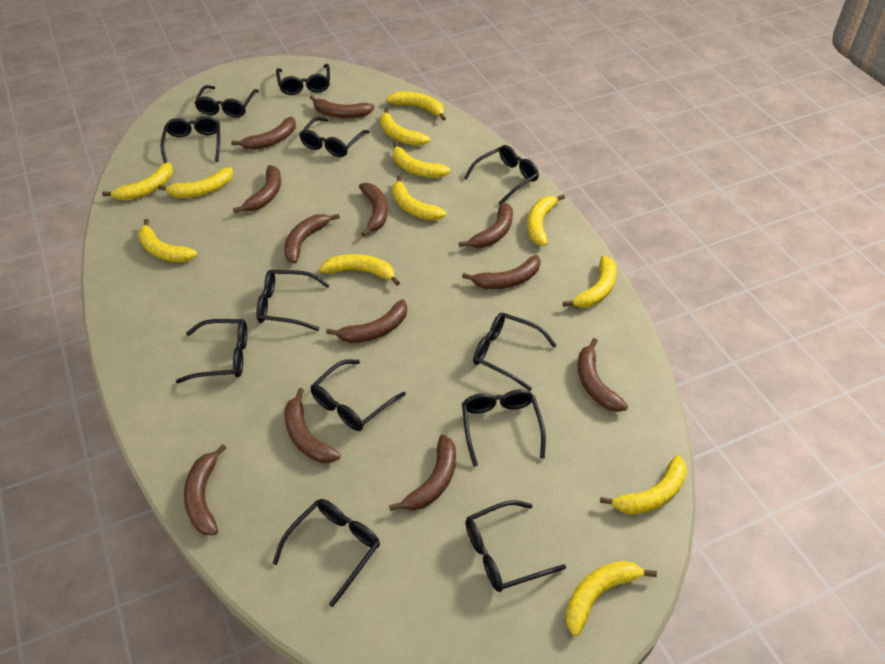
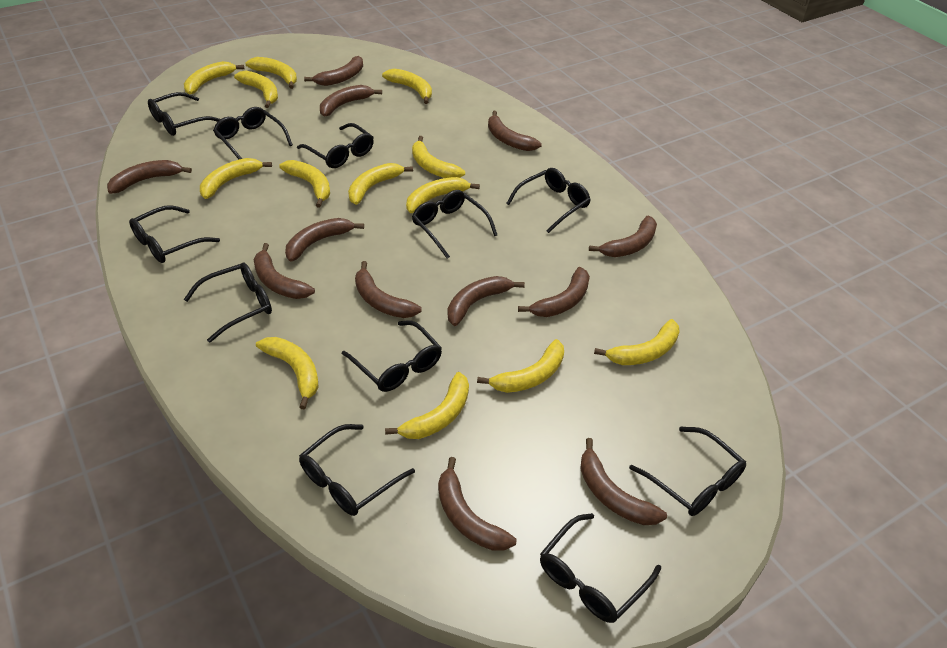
black glasses: 12 -> 11
yellow banana: 12 -> 13

